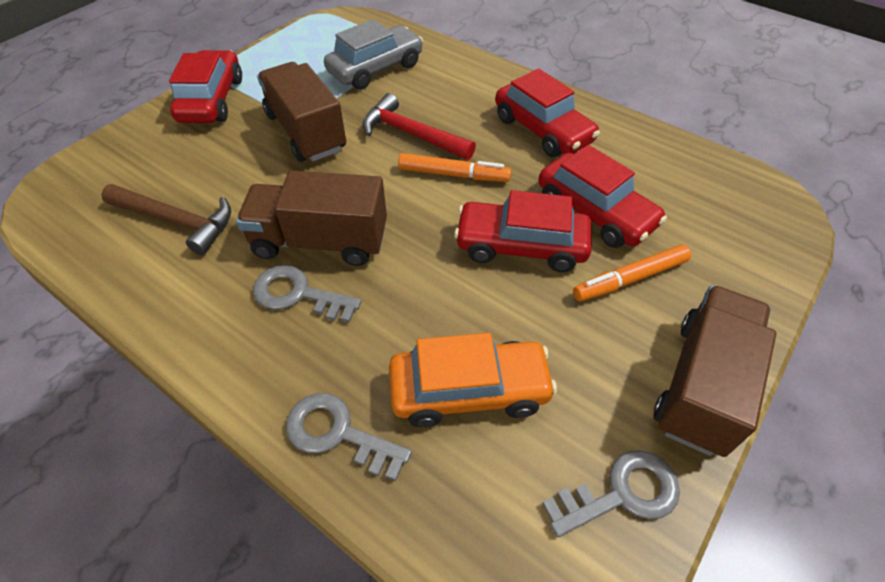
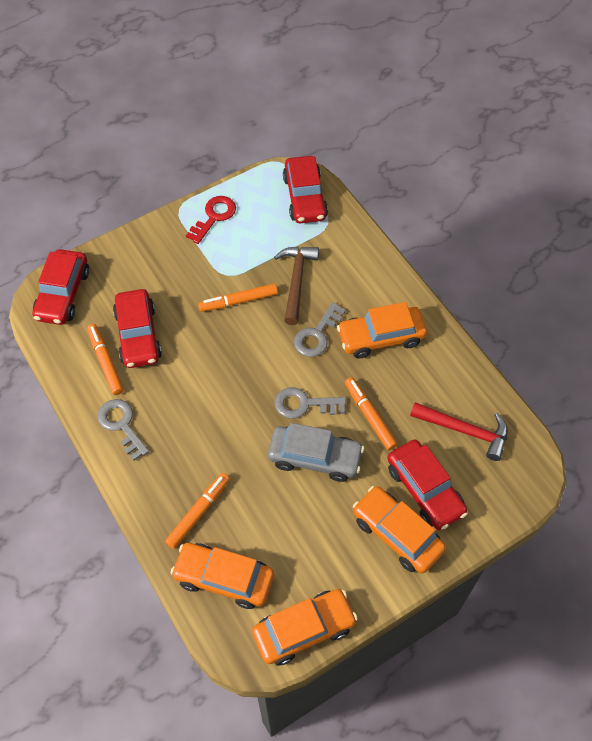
brown truck: 3 -> 0
orange car: 1 -> 4
orange marker: 2 -> 4
red key: 0 -> 1

